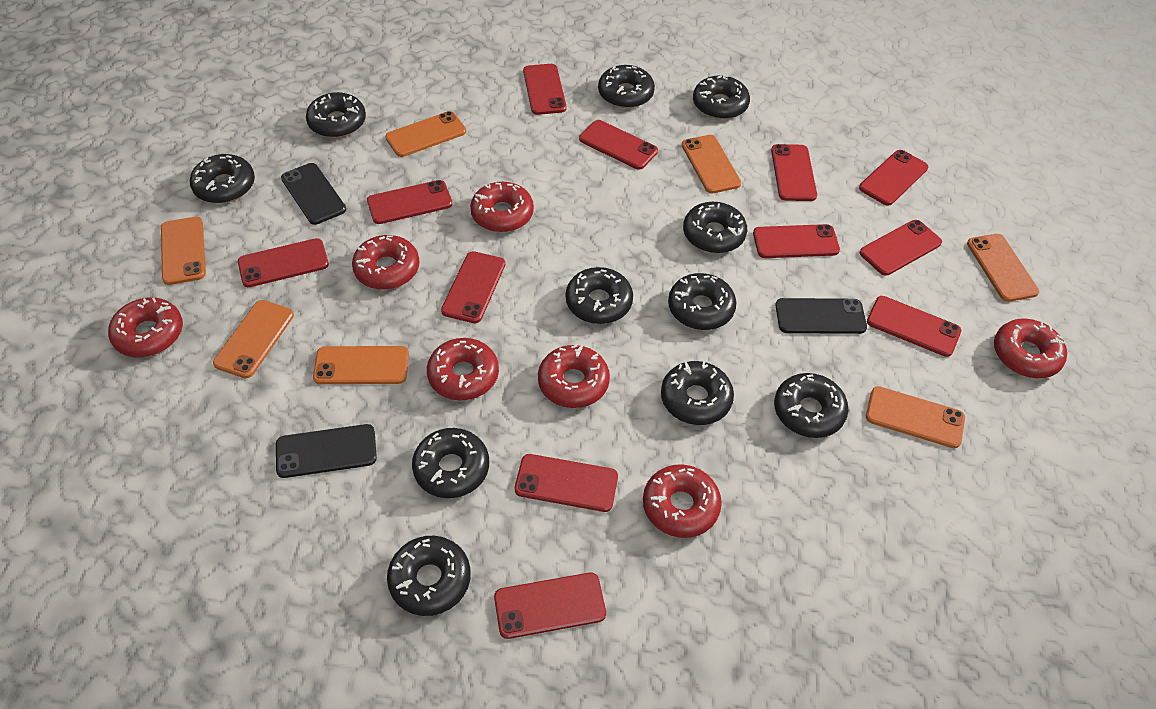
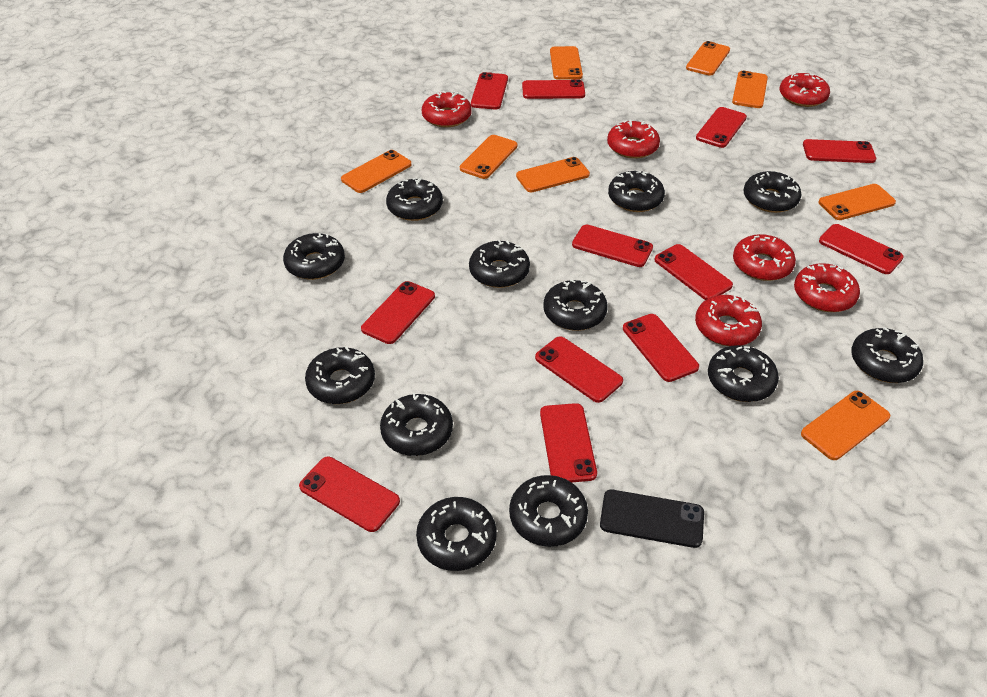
black donut: 11 -> 12
black phone: 3 -> 1
orange phone: 7 -> 8
red donut: 7 -> 6

